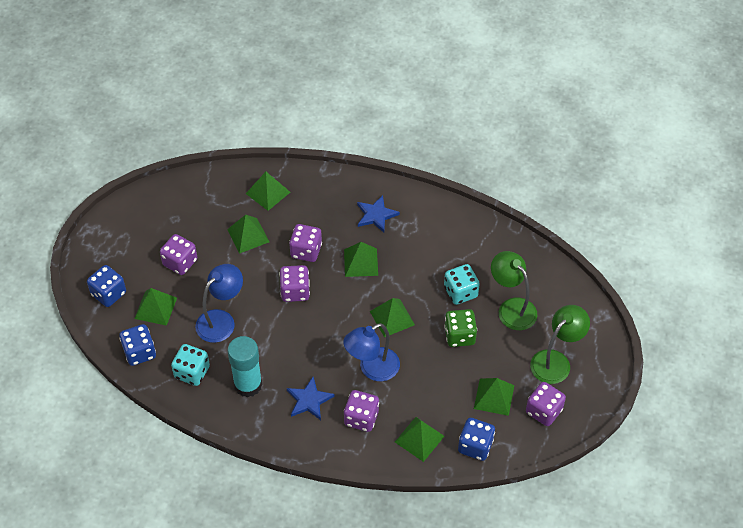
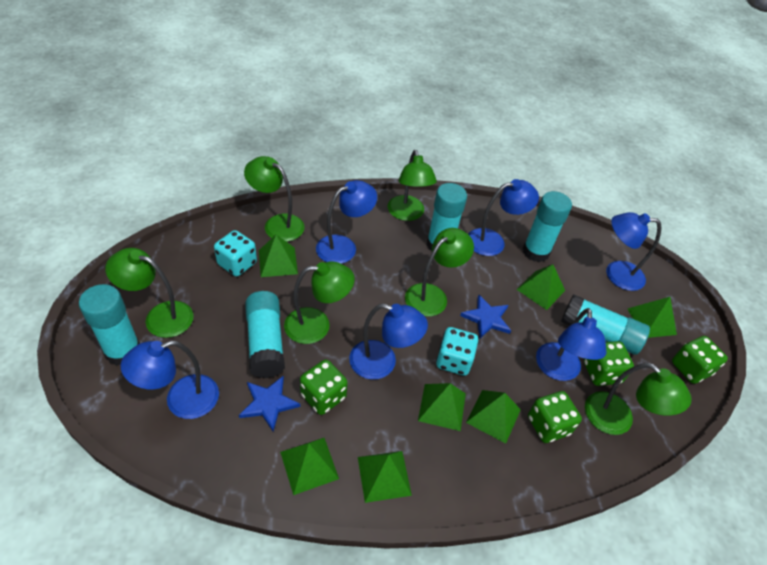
blue dice: 3 -> 0
blue lamp: 2 -> 6
green dice: 1 -> 4
green lamp: 2 -> 6
purple dice: 5 -> 0
turquoise glue stick: 1 -> 5

